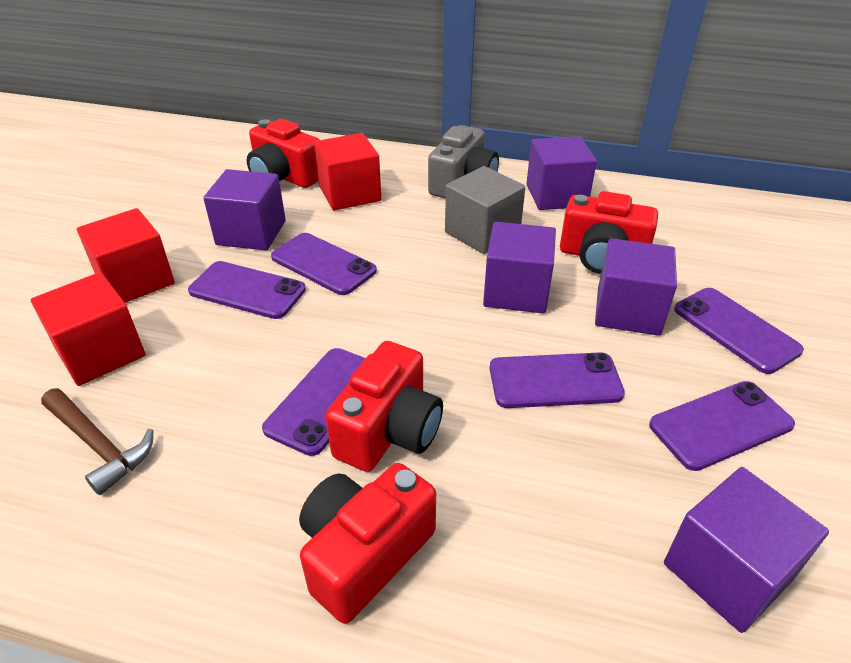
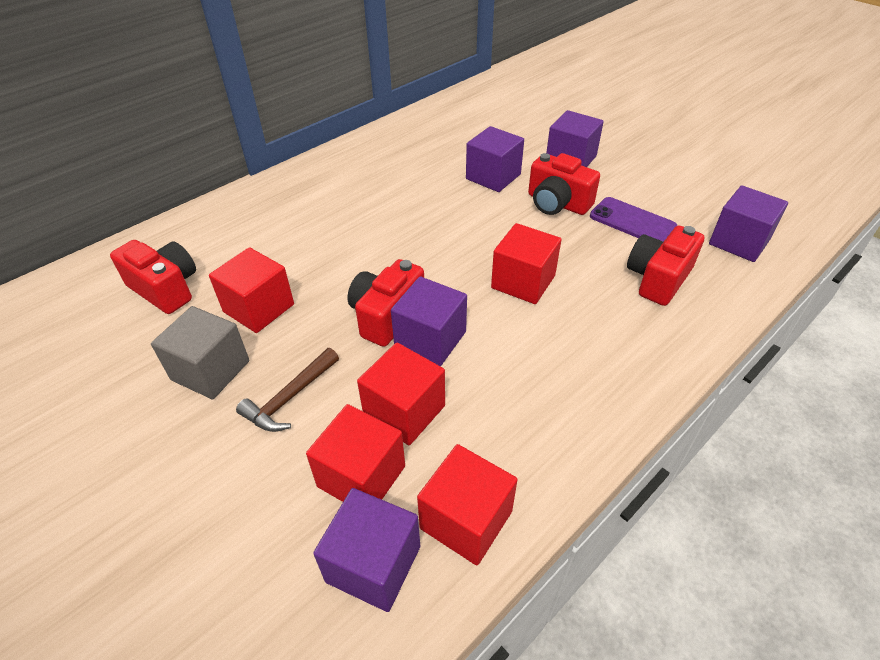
grey camera: 1 -> 0
purple phone: 6 -> 1
red cube: 3 -> 5

